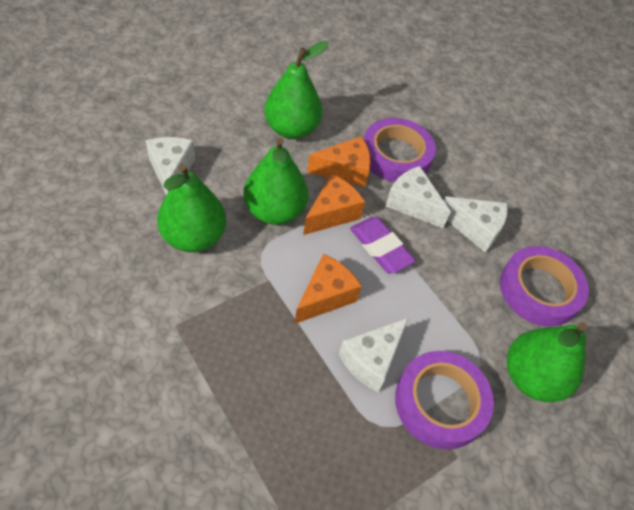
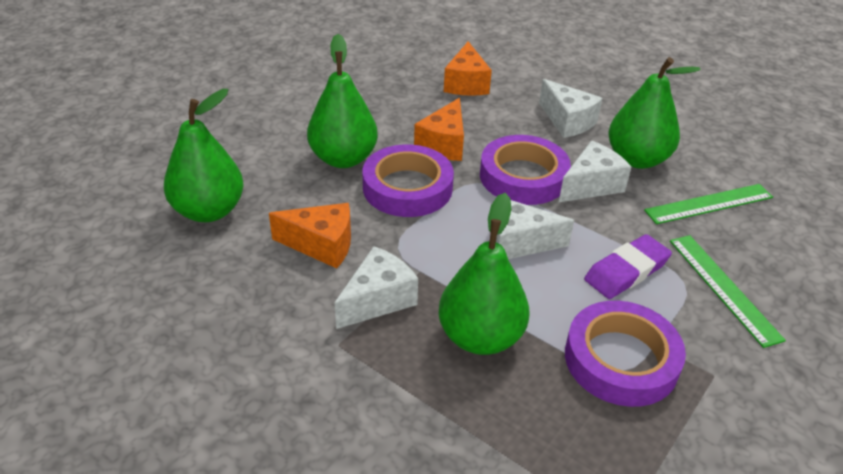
green ruler: 0 -> 2

